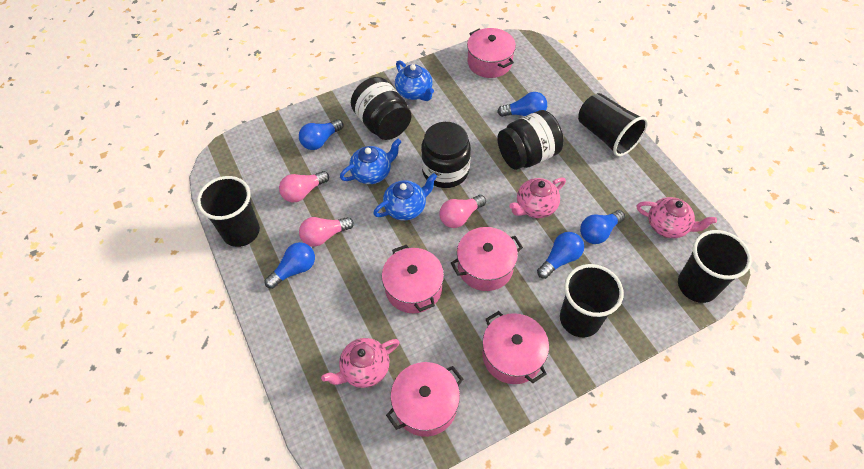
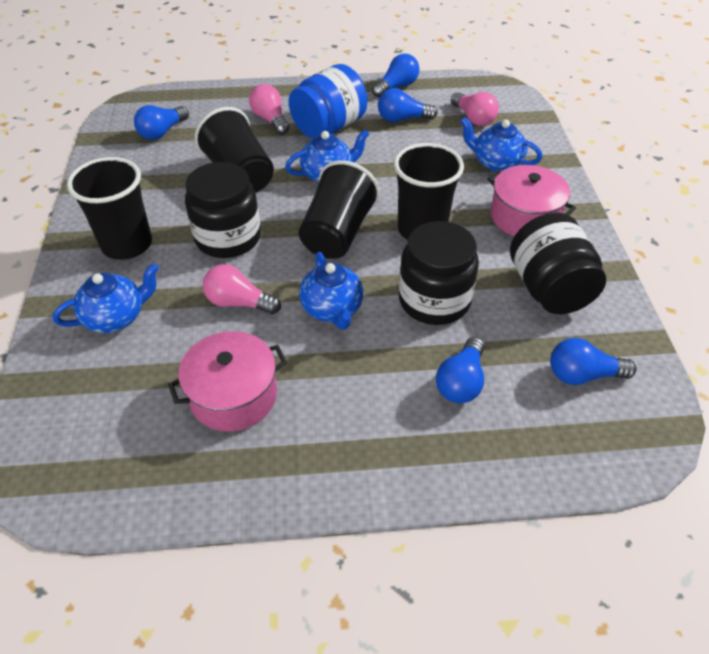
blue jar: 0 -> 1
blue teapot: 3 -> 4
pink pot: 5 -> 2
pink teapot: 3 -> 0

